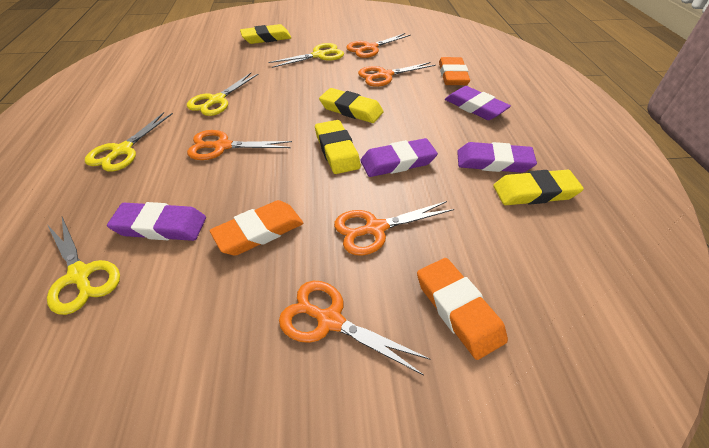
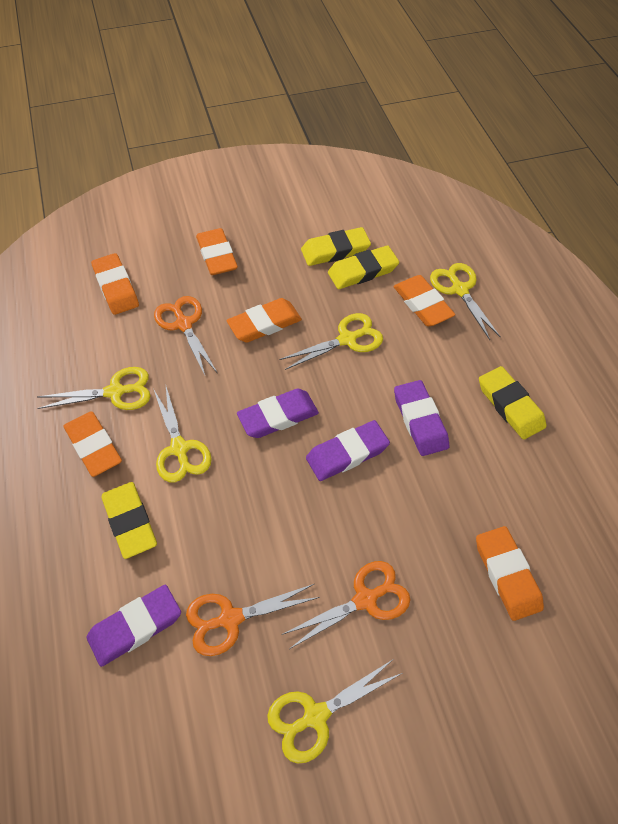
orange eraser: 3 -> 6
orange scissors: 5 -> 3
yellow scissors: 4 -> 5

